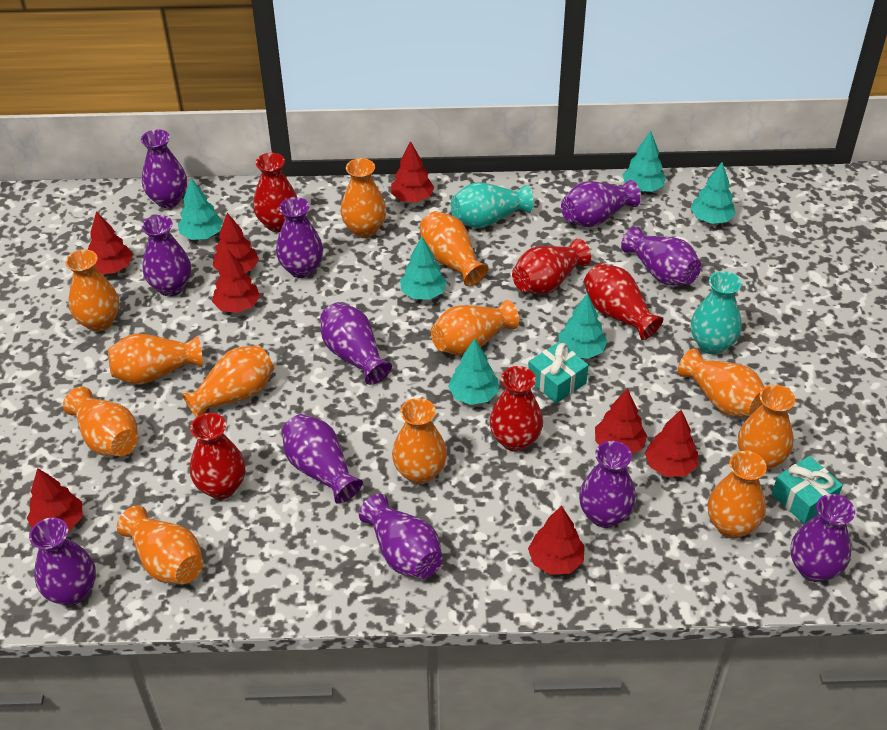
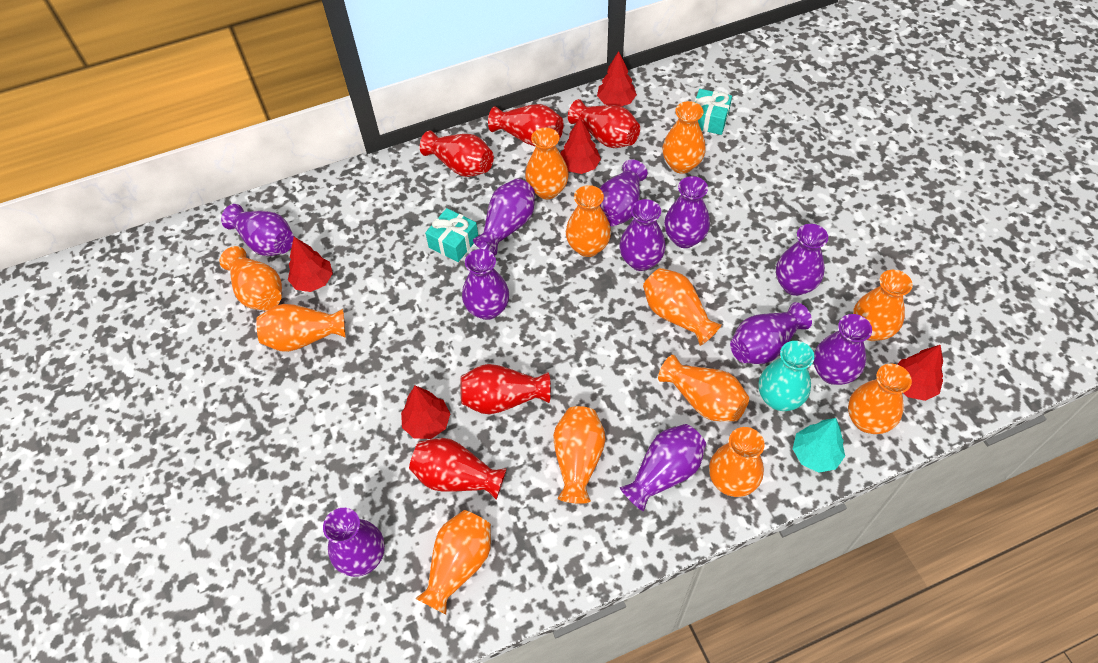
red tree: 8 -> 5
turquoise tree: 6 -> 1
turquoise vase: 2 -> 1

